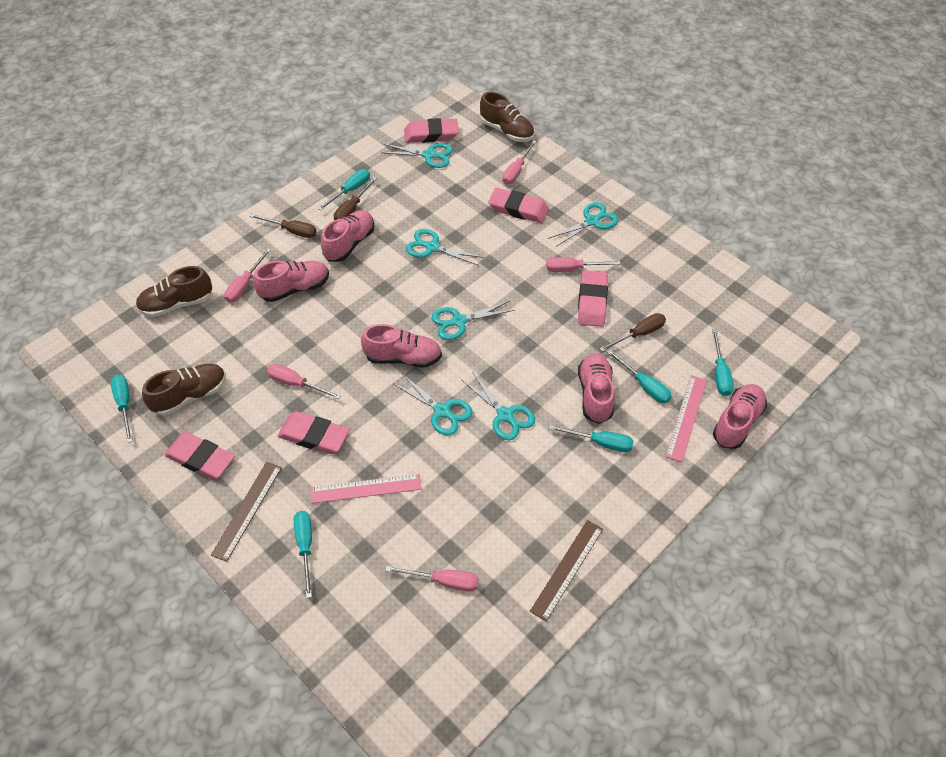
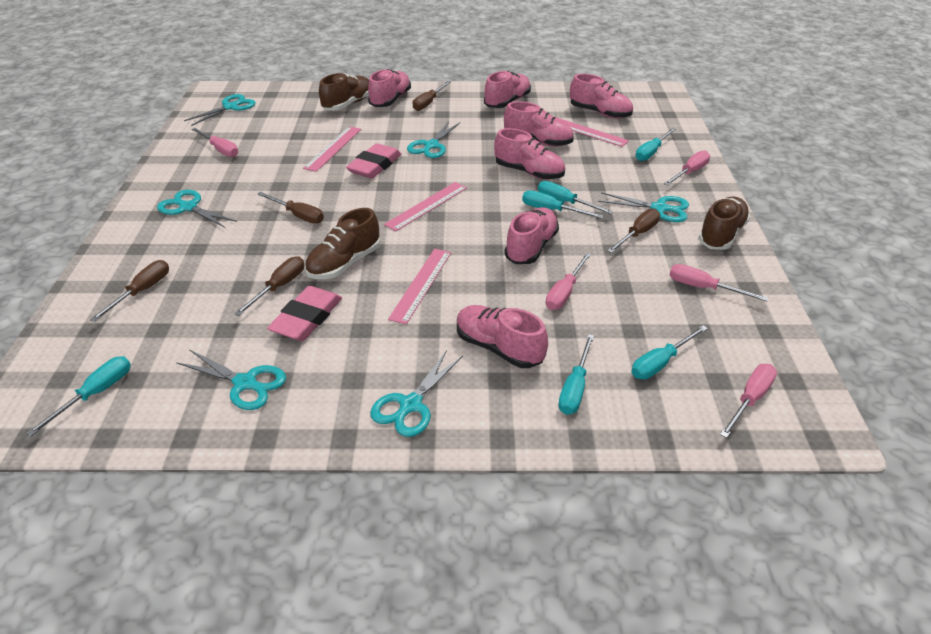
brown ruler: 2 -> 0
brown screwdriver: 3 -> 5
pink eraser: 5 -> 2
pink ruler: 2 -> 4
pink shoe: 5 -> 7

